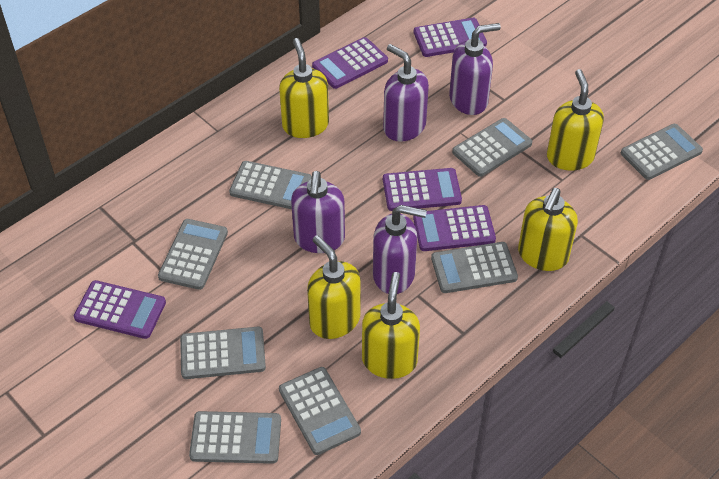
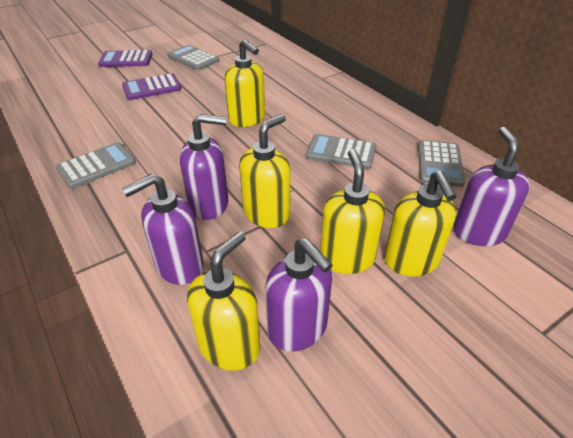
grey calculator: 8 -> 4
purple calculator: 5 -> 2

